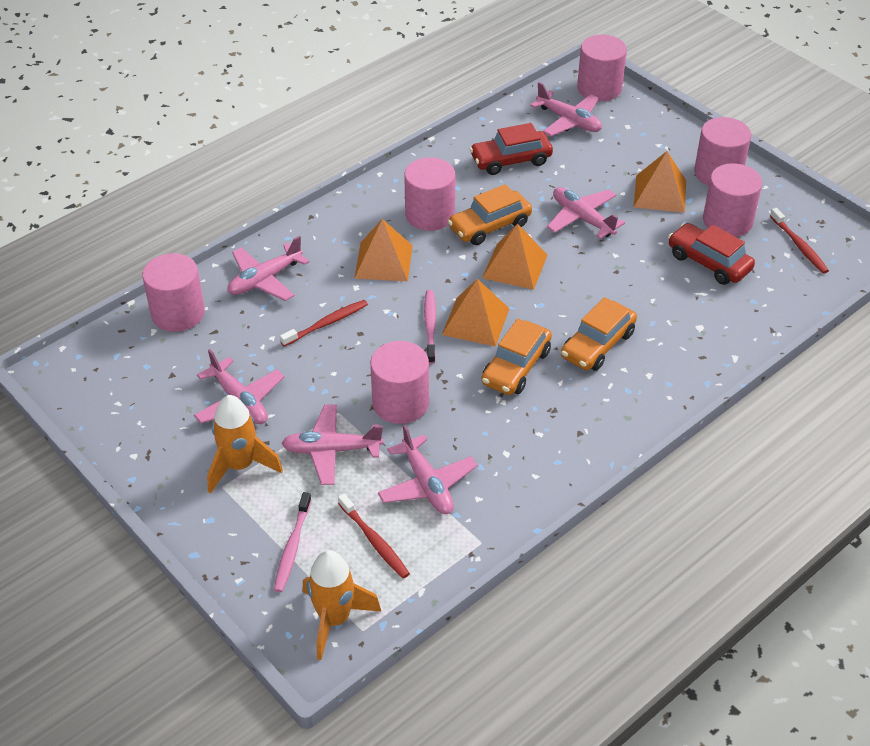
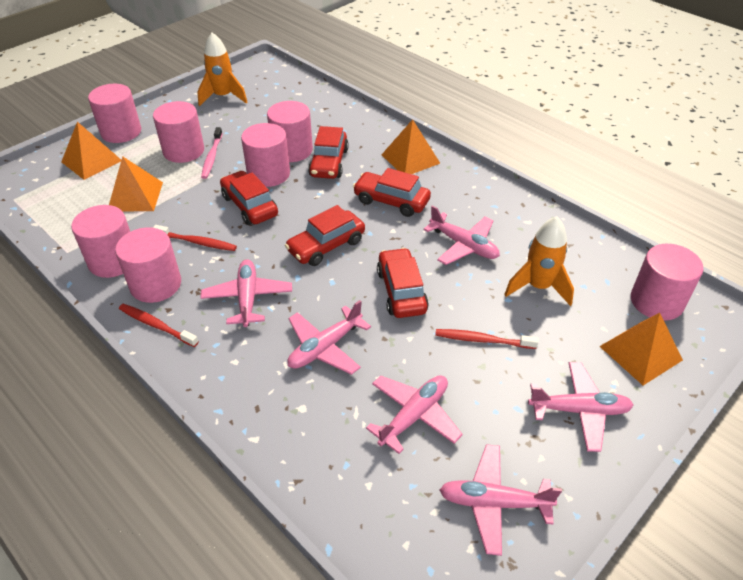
orange car: 3 -> 0
pink cylinder: 6 -> 7
pink toothbrush: 2 -> 1
red car: 2 -> 5

